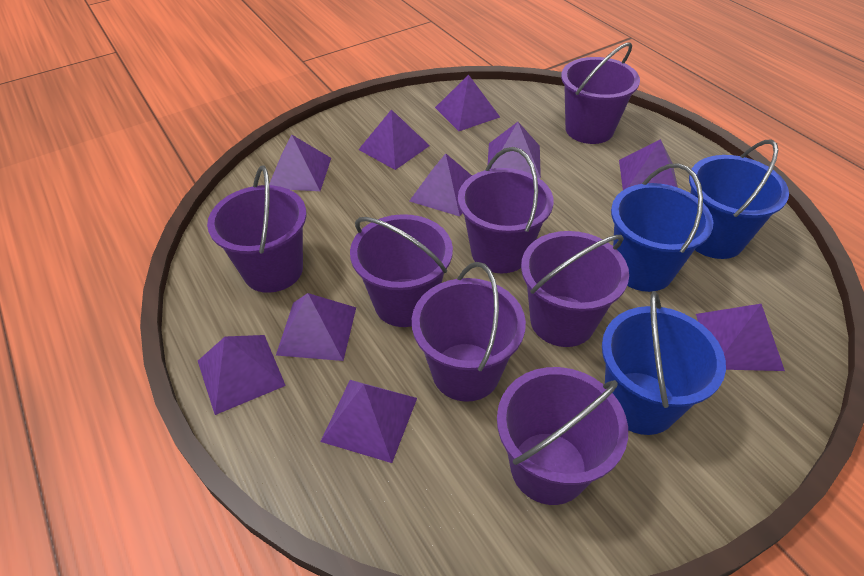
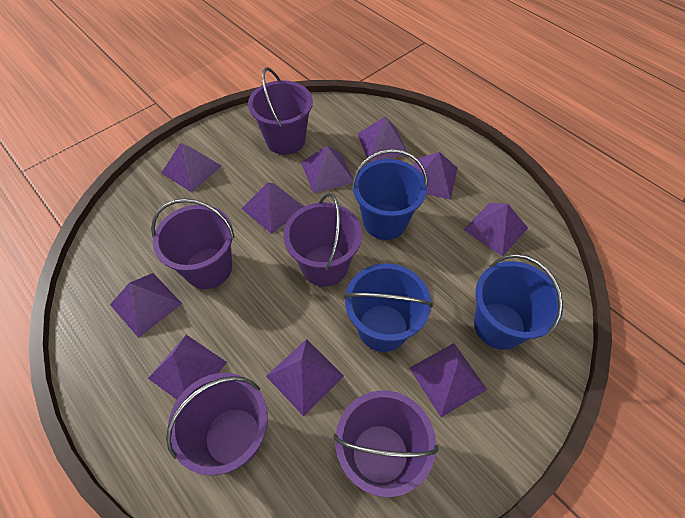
purple bucket: 7 -> 5

